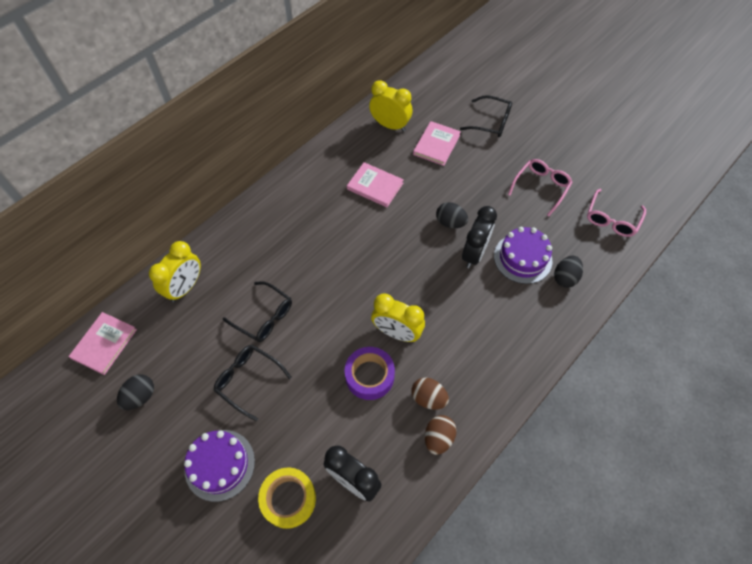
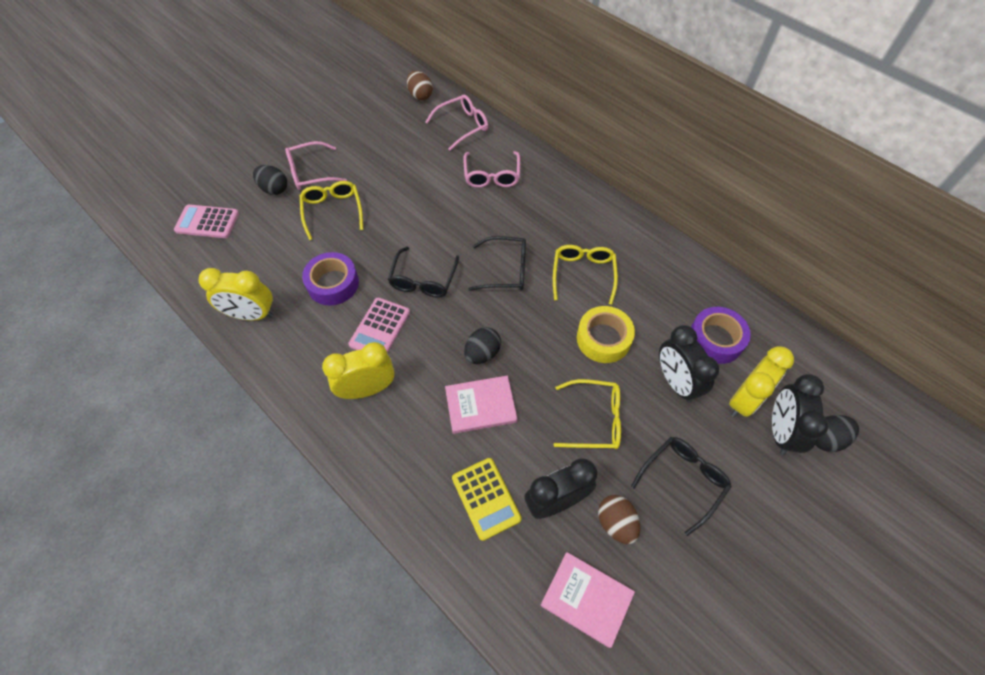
black clock: 2 -> 3
pink book: 3 -> 2
pink calculator: 0 -> 2
pink glasses: 2 -> 3
purple cake: 2 -> 0
purple tape: 1 -> 2
yellow calculator: 0 -> 1
yellow glasses: 0 -> 3

